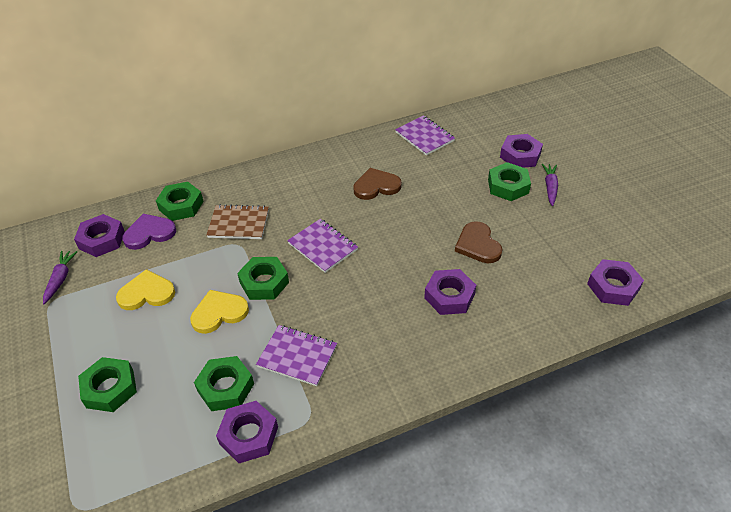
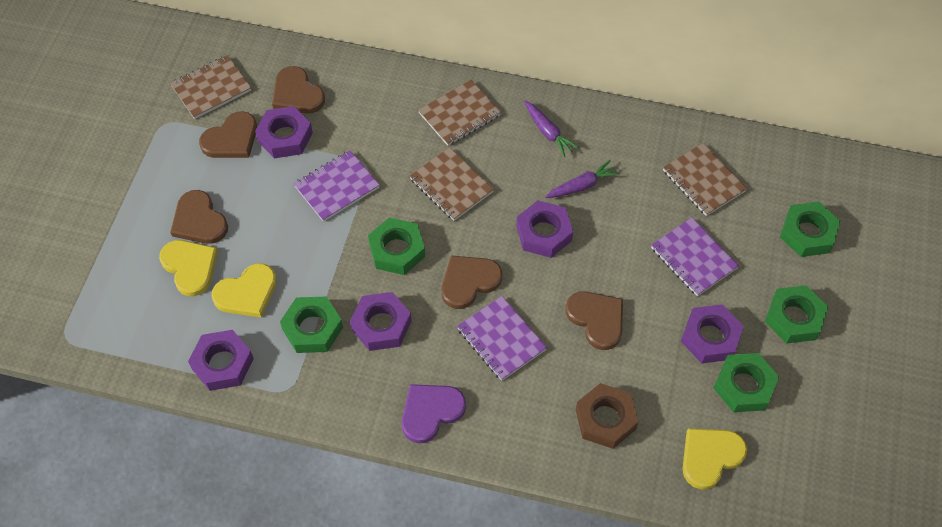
brown heart: 2 -> 5
brown notebook: 1 -> 4
brown nut: 0 -> 1
yellow heart: 2 -> 3

